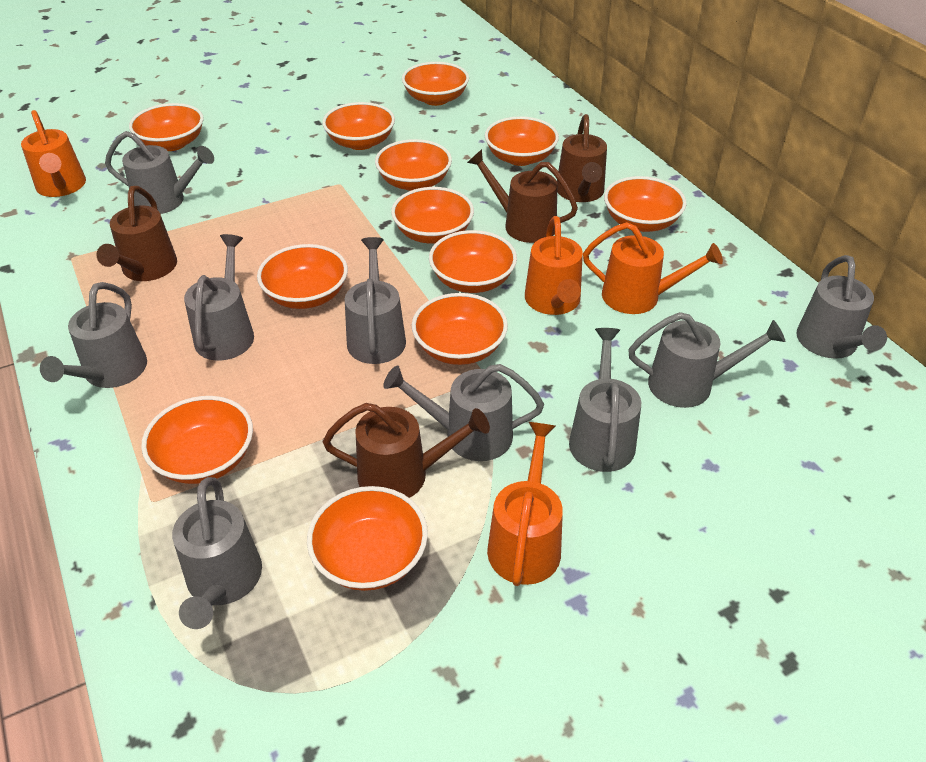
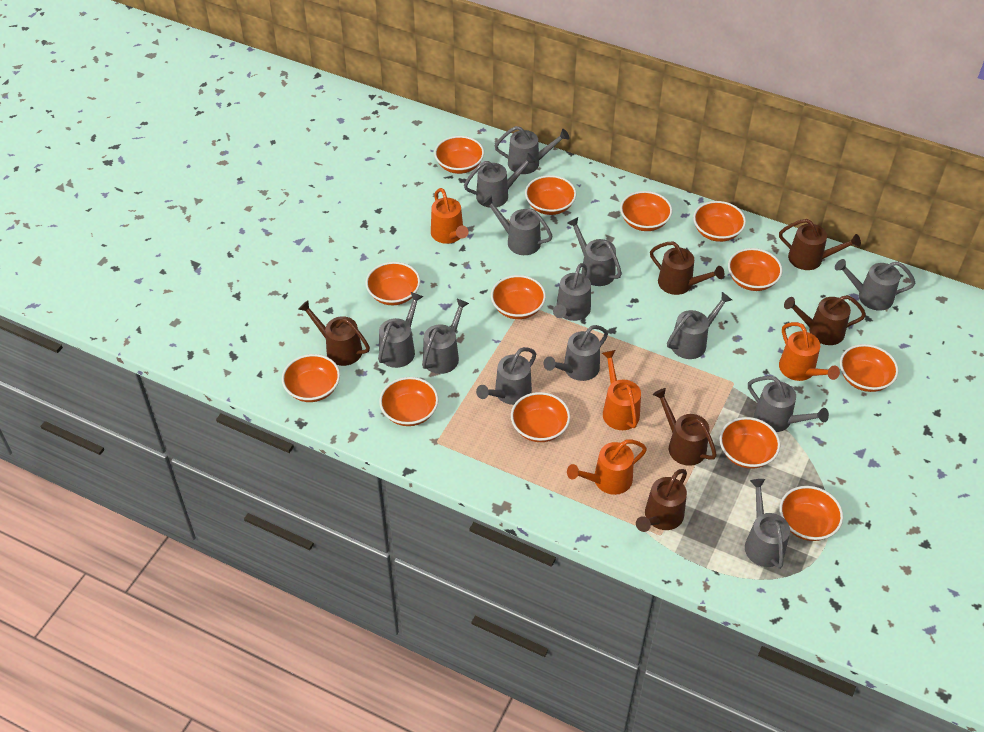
brown watering can: 4 -> 6
grey watering can: 9 -> 13
orange bowl: 12 -> 13

